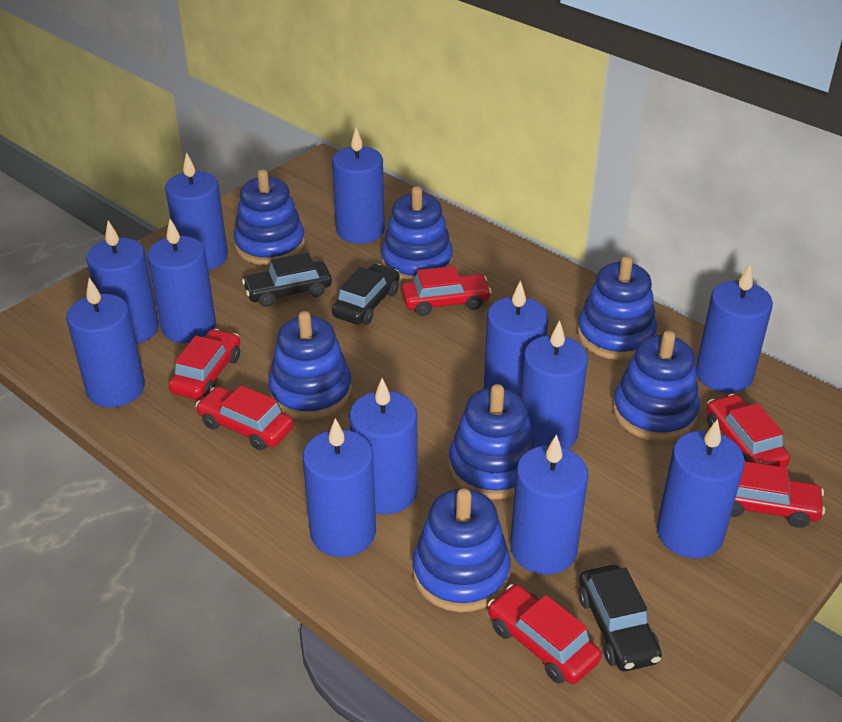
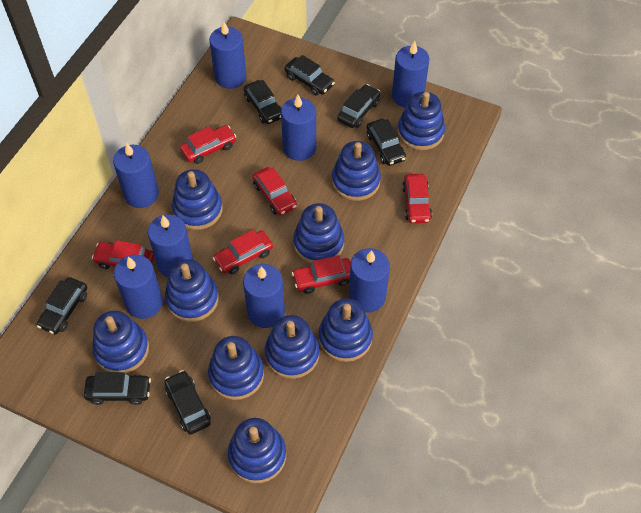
black car: 3 -> 7
blue candle: 12 -> 8
blue stacking toy: 7 -> 10

